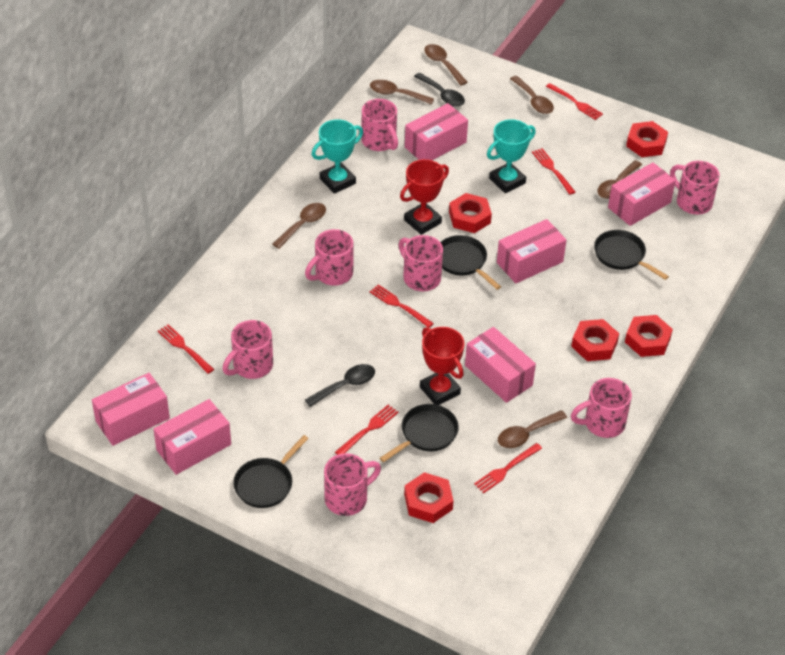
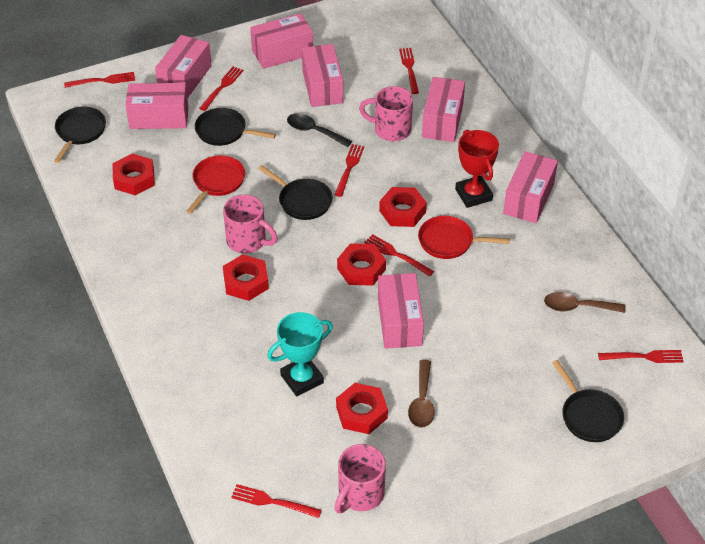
black spoon: 2 -> 1
brown spoon: 6 -> 2
pink box: 6 -> 7
pink mug: 7 -> 3
red fork: 6 -> 7
red pan: 0 -> 2
red trophy: 2 -> 1
turquoise trophy: 2 -> 1

